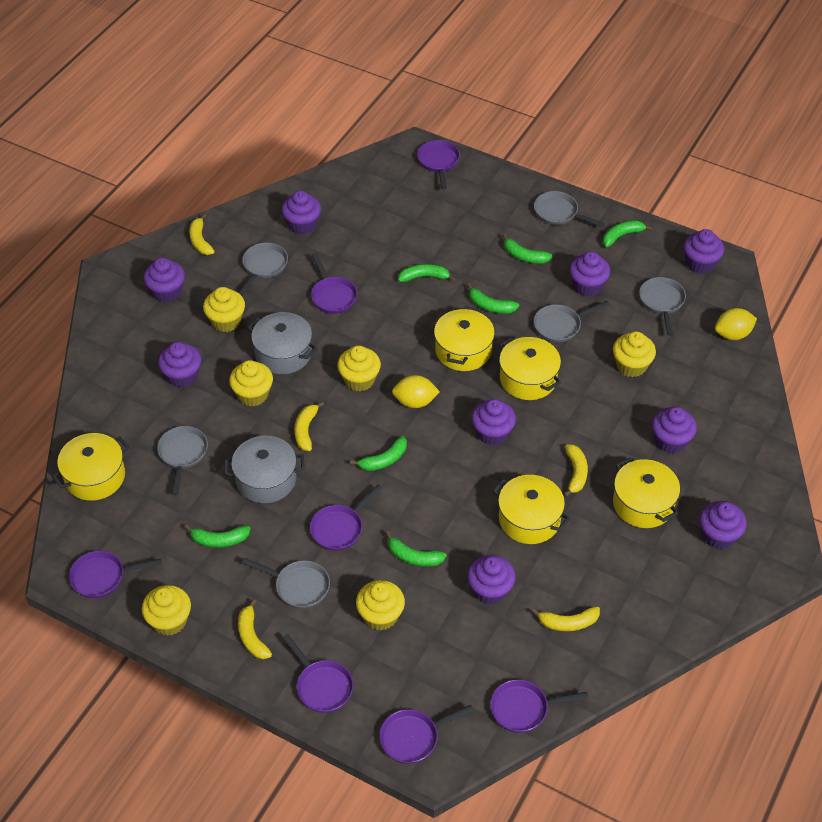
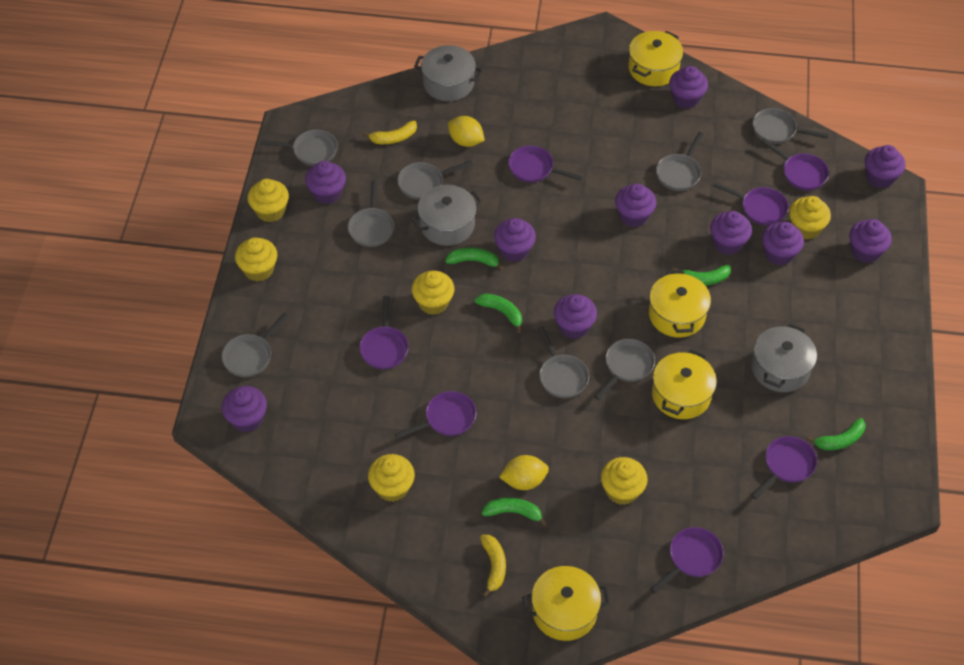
green banana: 7 -> 5
grey pan: 6 -> 8
grey pot: 2 -> 3
purple cupcake: 9 -> 10
yellow banana: 5 -> 2
yellow pot: 5 -> 4

